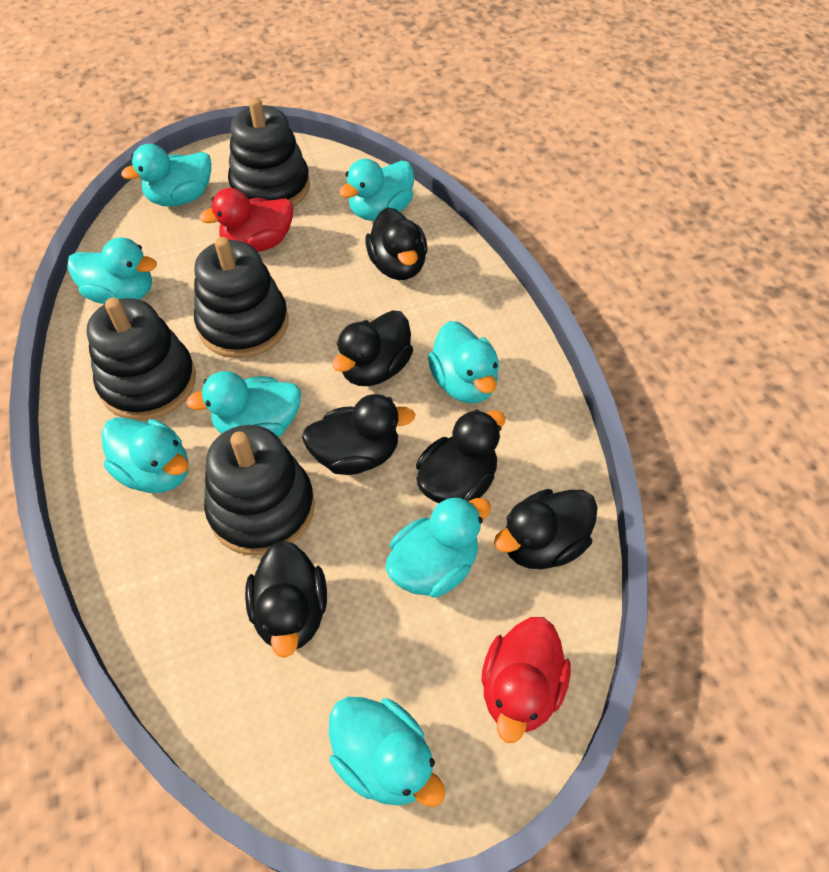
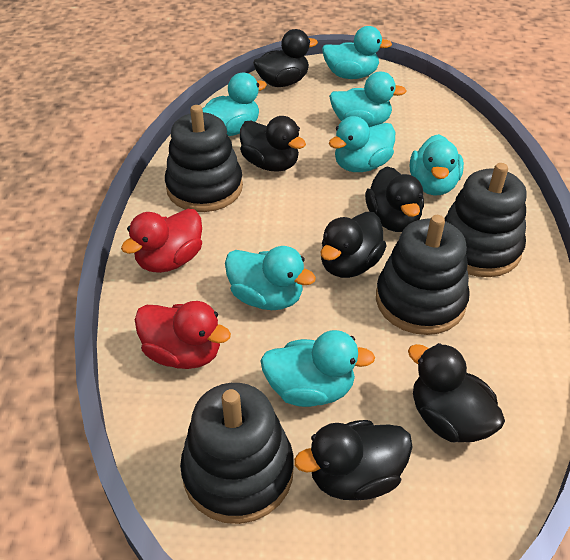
turquoise duck: 8 -> 7

